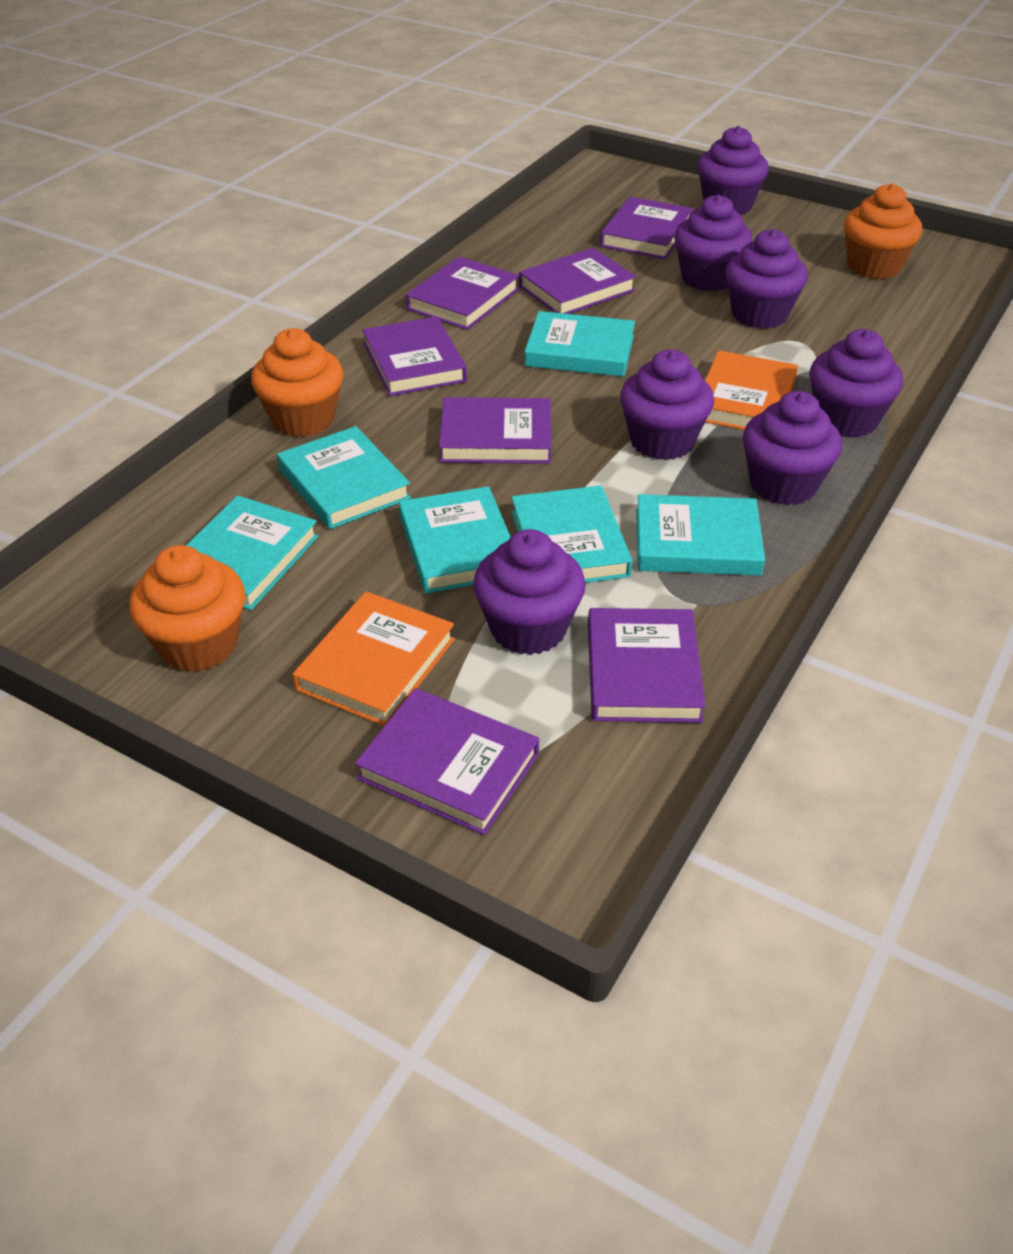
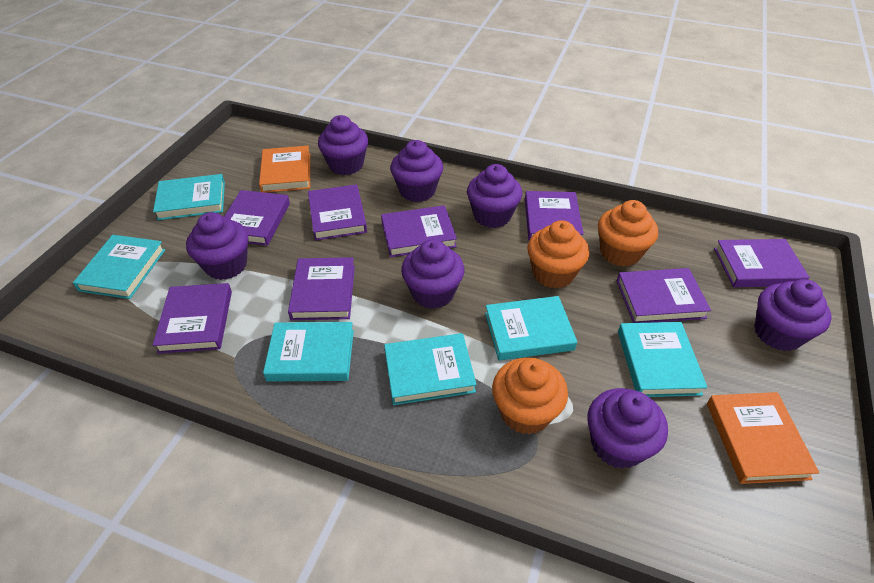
purple book: 7 -> 8

